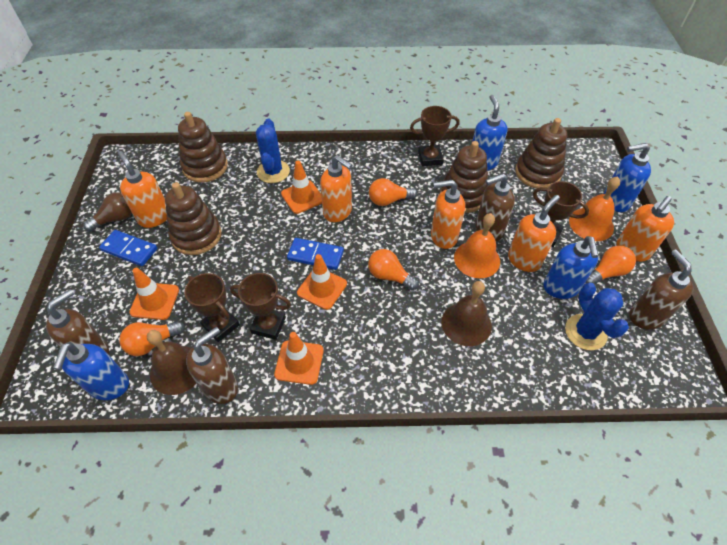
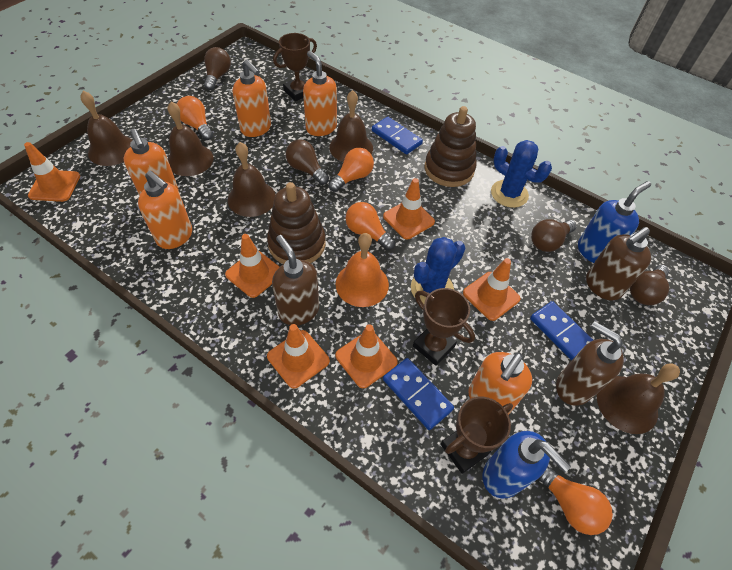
blue domino: 2 -> 3
blue soap dispenser: 4 -> 2
brown bell: 2 -> 5
brown light bulb: 1 -> 4
brown soap dispenser: 4 -> 3
brown stacking toy: 4 -> 2
brown trophy: 4 -> 3
orange bell: 2 -> 1
orange traffic cone: 4 -> 6

